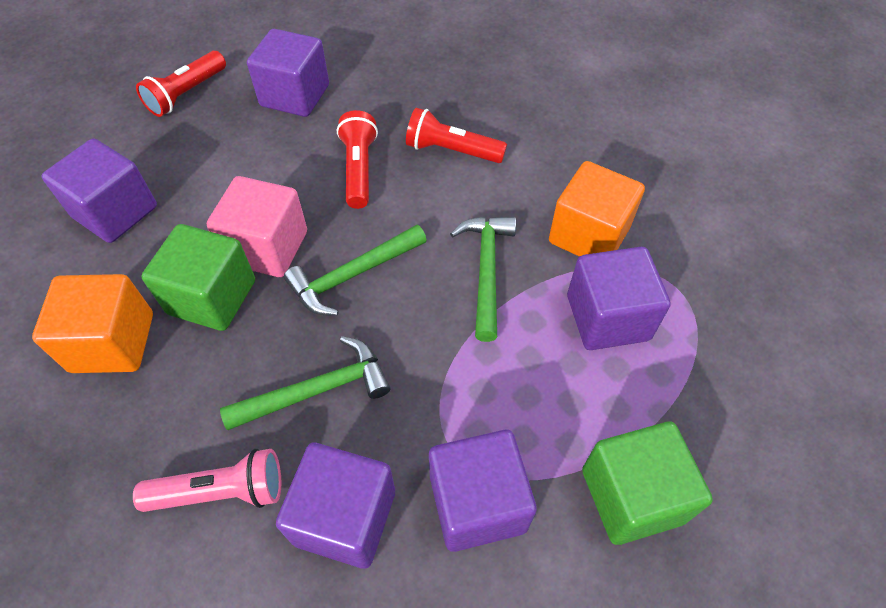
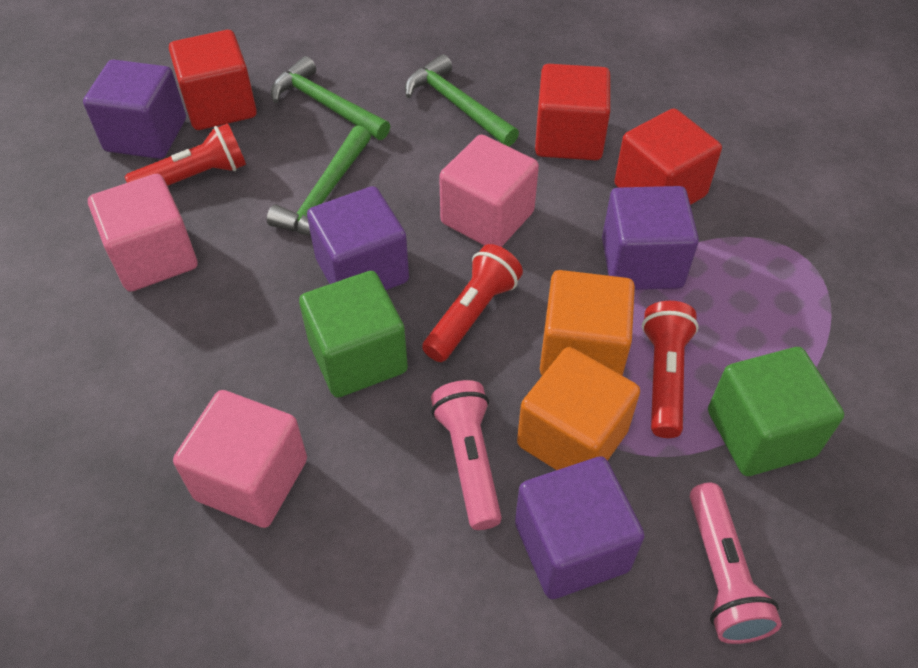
pink cube: 1 -> 3
pink flashlight: 1 -> 2
purple cube: 5 -> 4
red cube: 0 -> 3

